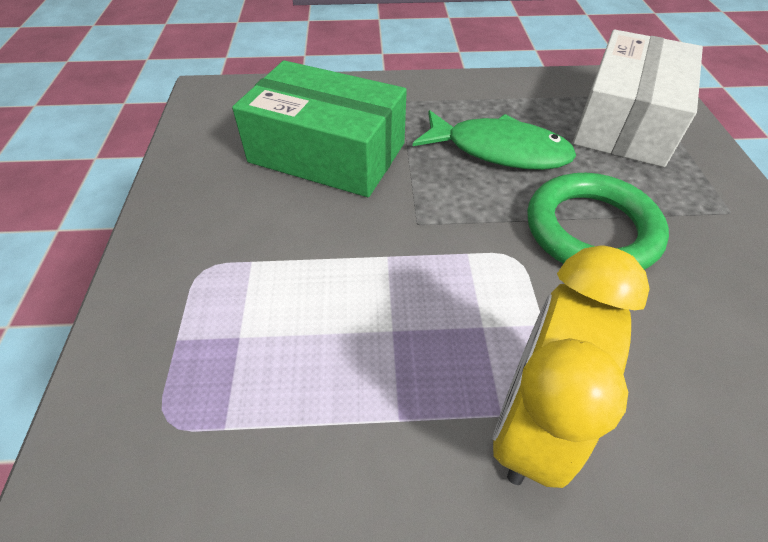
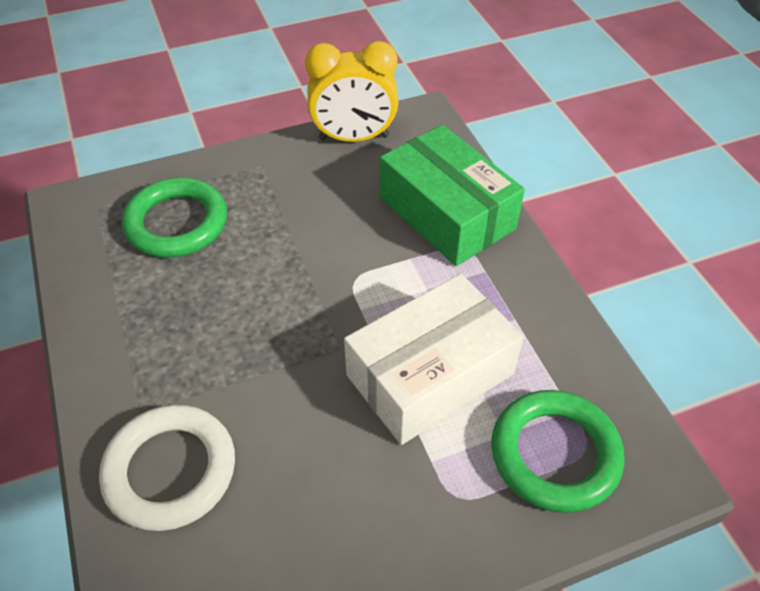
green fish: 1 -> 0
green ring: 1 -> 2
white ring: 0 -> 1

